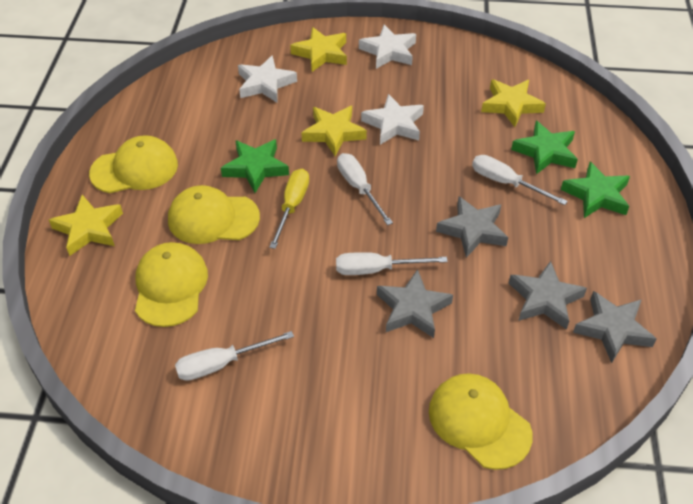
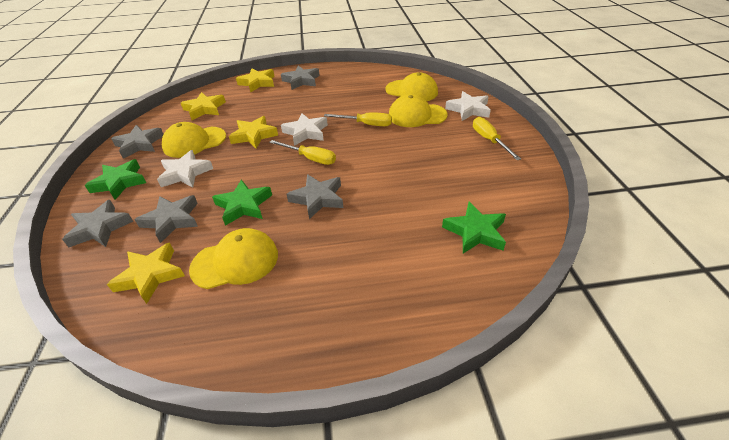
grey star: 4 -> 5
white screwdriver: 4 -> 0
yellow screwdriver: 1 -> 3

